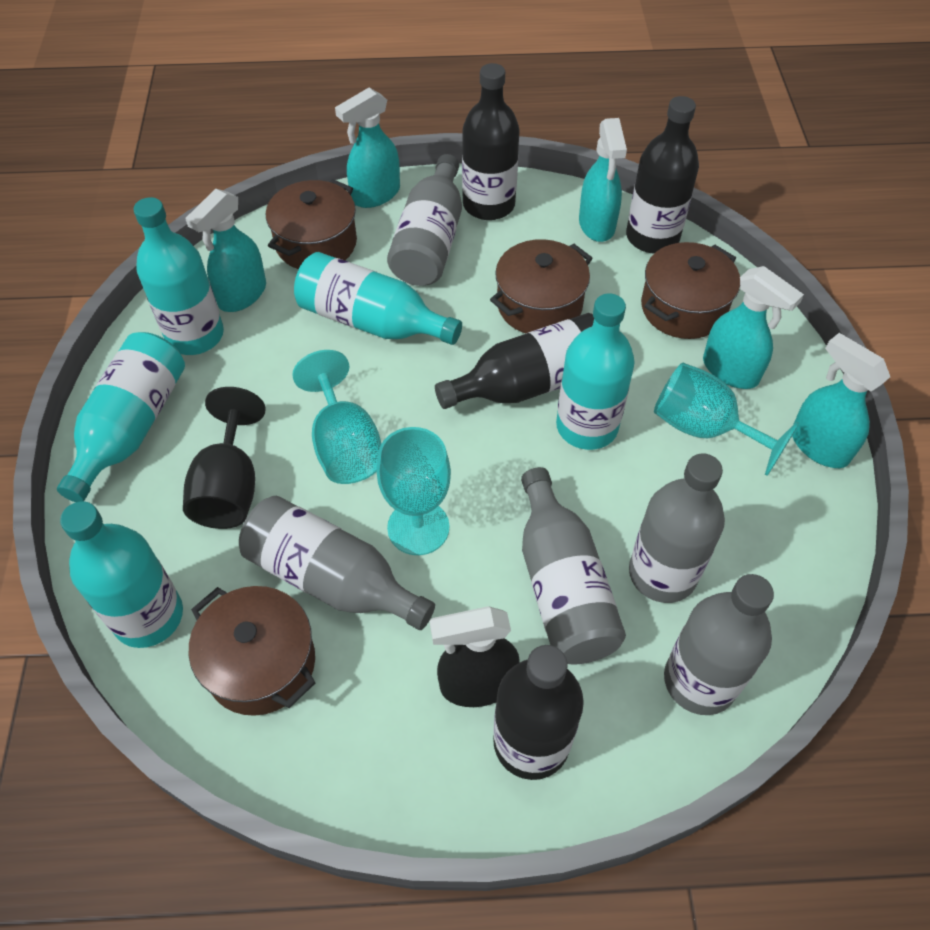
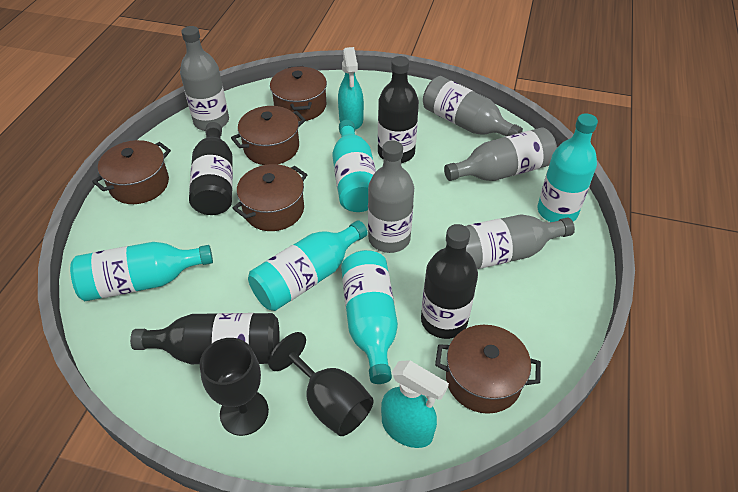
black goblet: 1 -> 2
black spray bottle: 1 -> 0
brown pot: 4 -> 5
turquoise goblet: 3 -> 0
turquoise spray bottle: 5 -> 2

